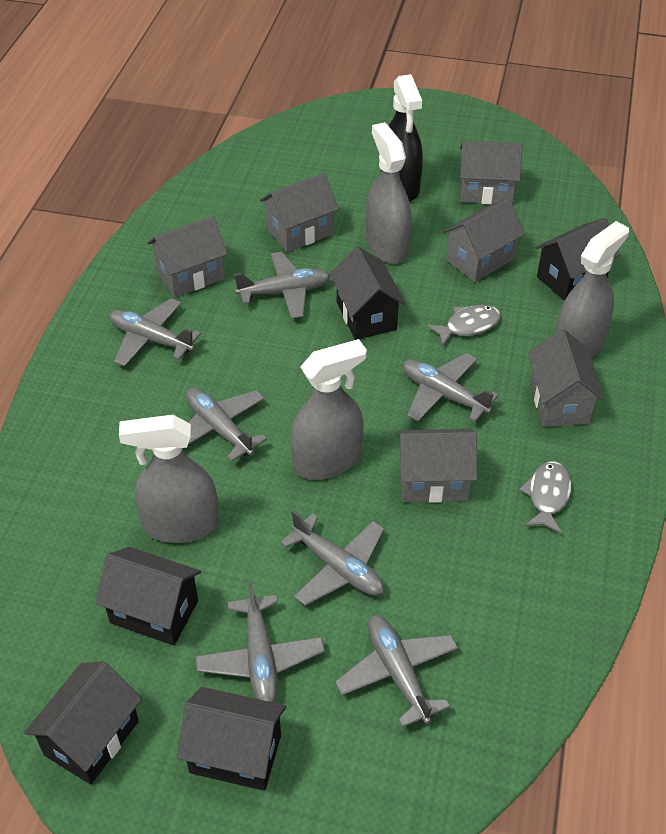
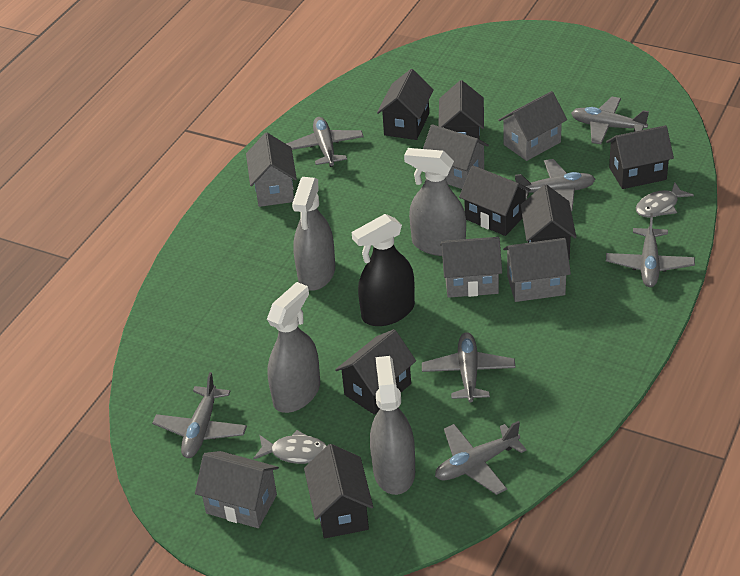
black house: 5 -> 7

